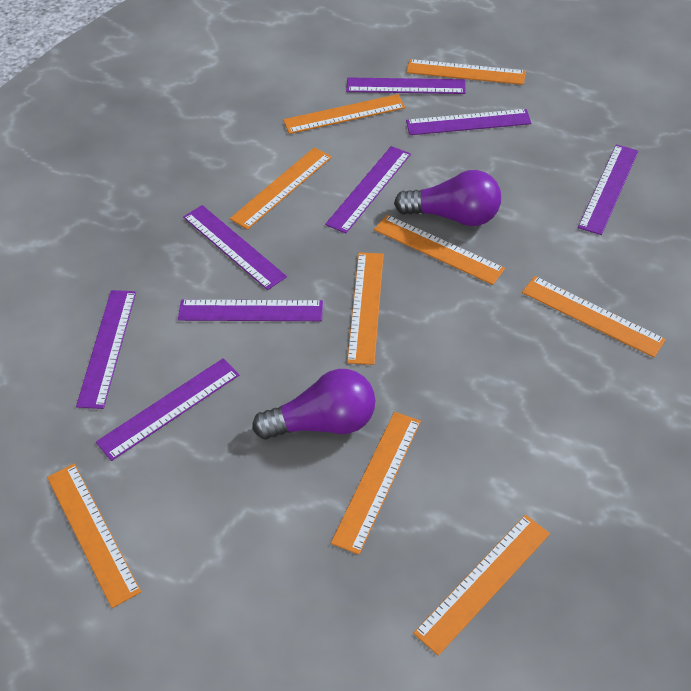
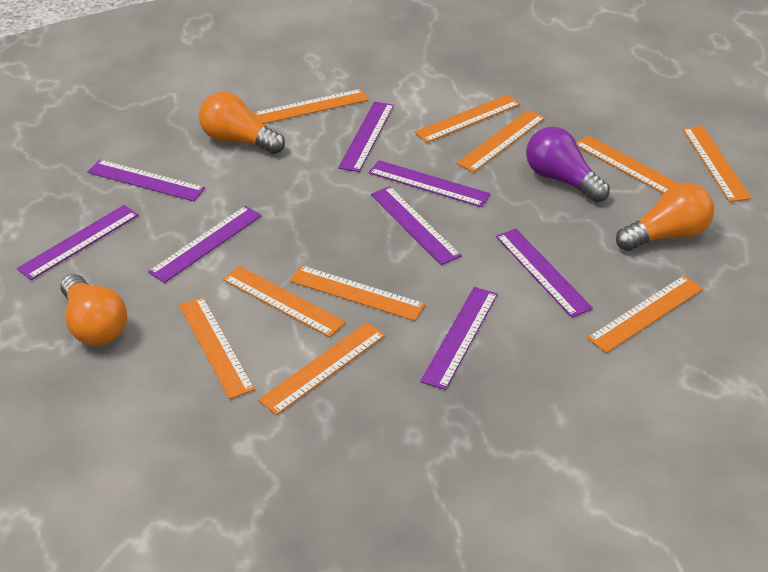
orange light bulb: 0 -> 3
orange ruler: 9 -> 10
purple light bulb: 2 -> 1

